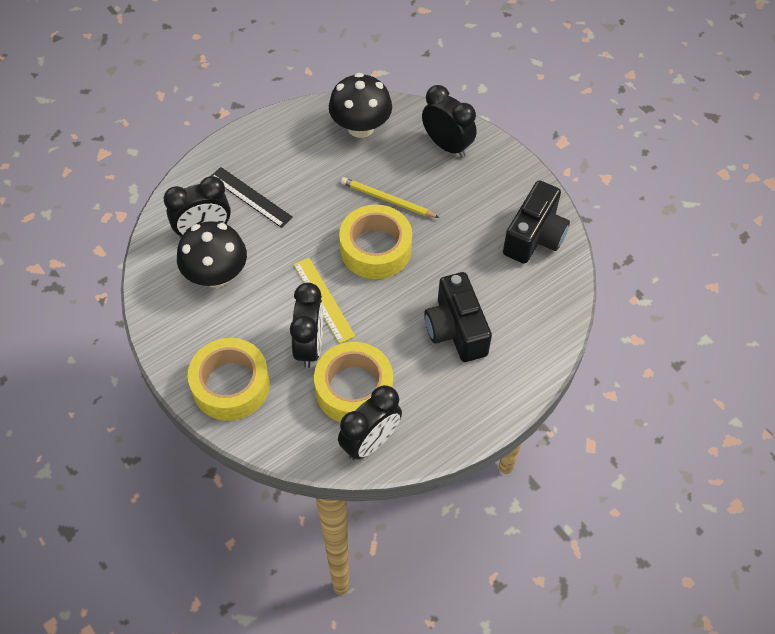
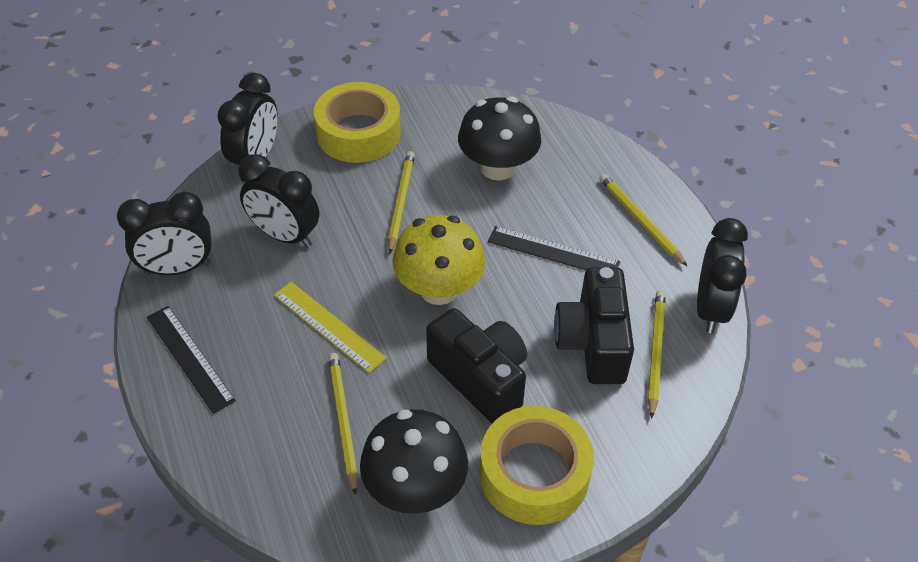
black ruler: 1 -> 2
yellow mushroom: 0 -> 1
yellow pencil: 1 -> 4
yellow tape: 3 -> 2

